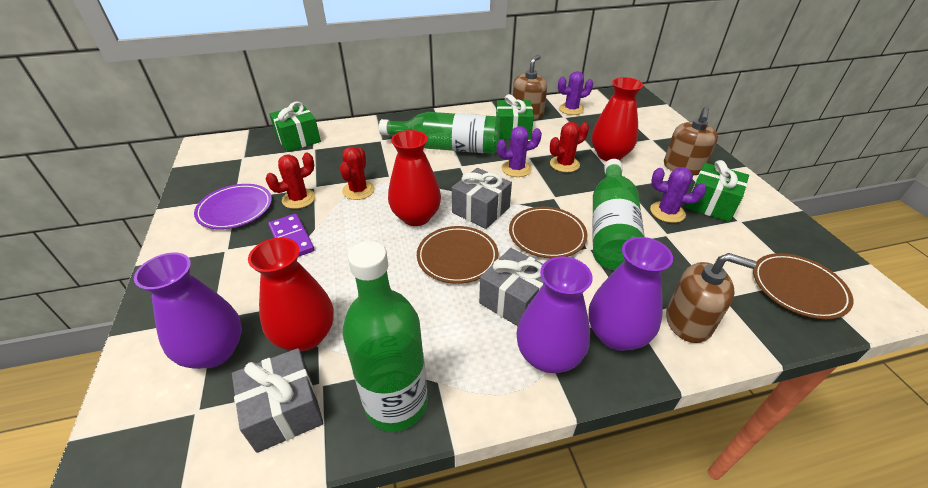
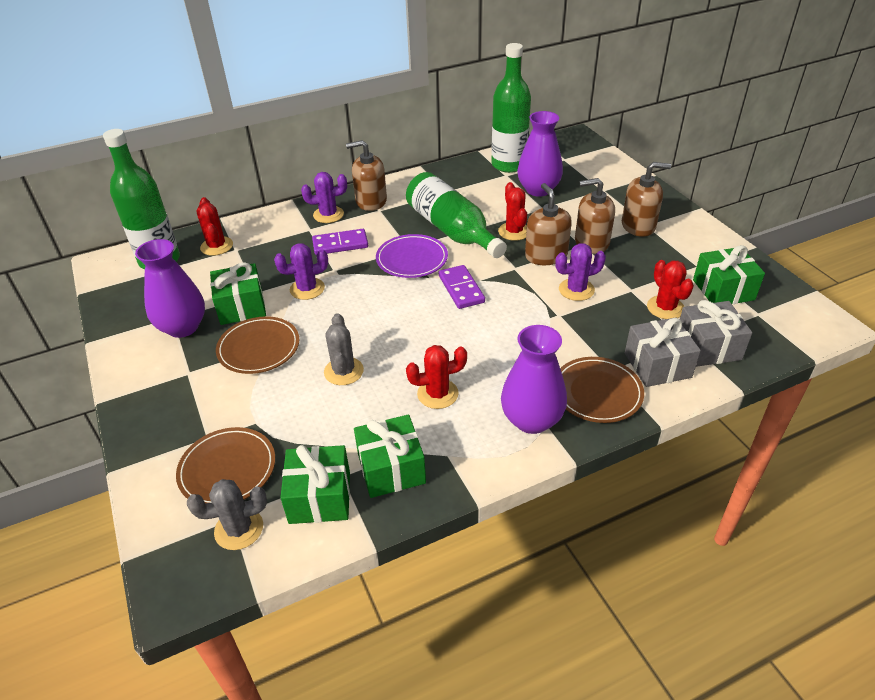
brown soap dispenser: 3 -> 4
green gift: 3 -> 4
grey cactus: 0 -> 2
grey gift: 3 -> 2
purple domino: 1 -> 2
red cactus: 3 -> 4
red vase: 3 -> 0

